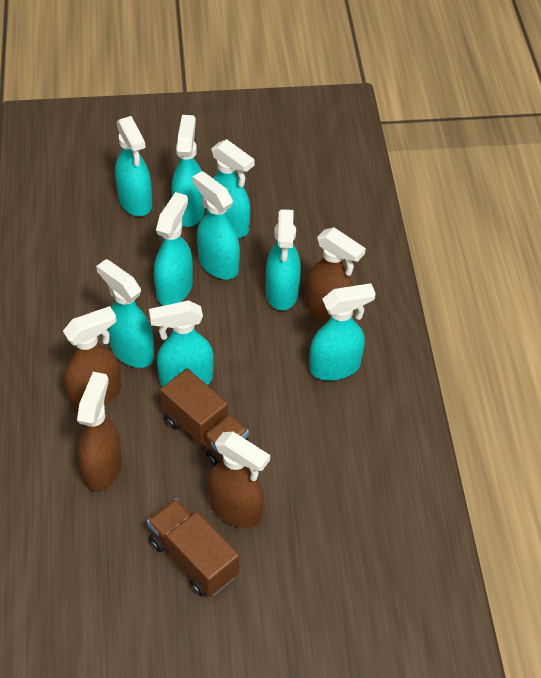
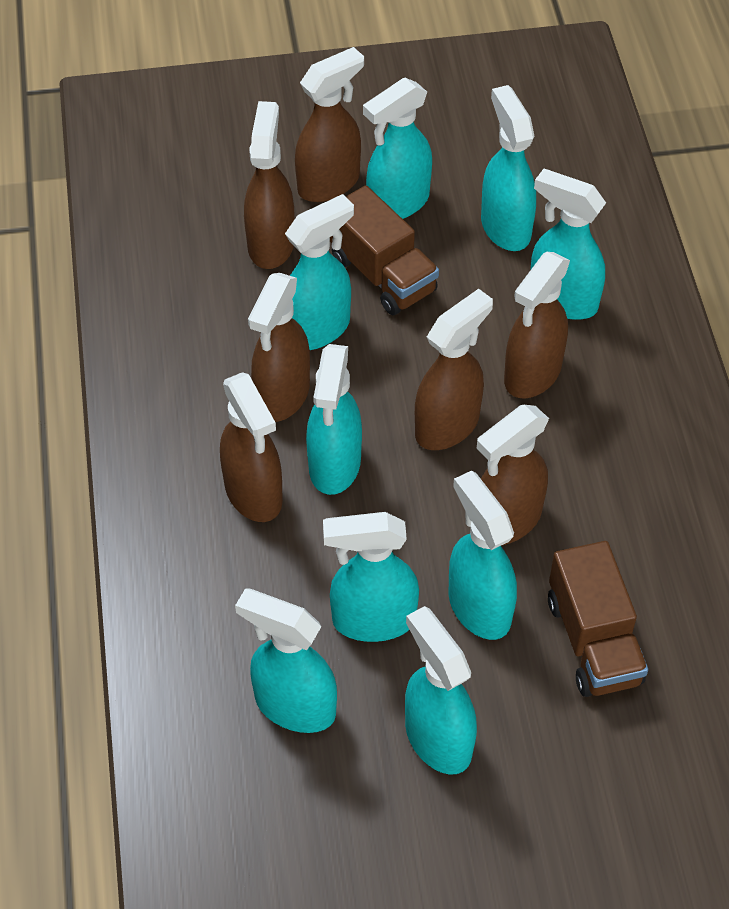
brown spray bottle: 4 -> 7

